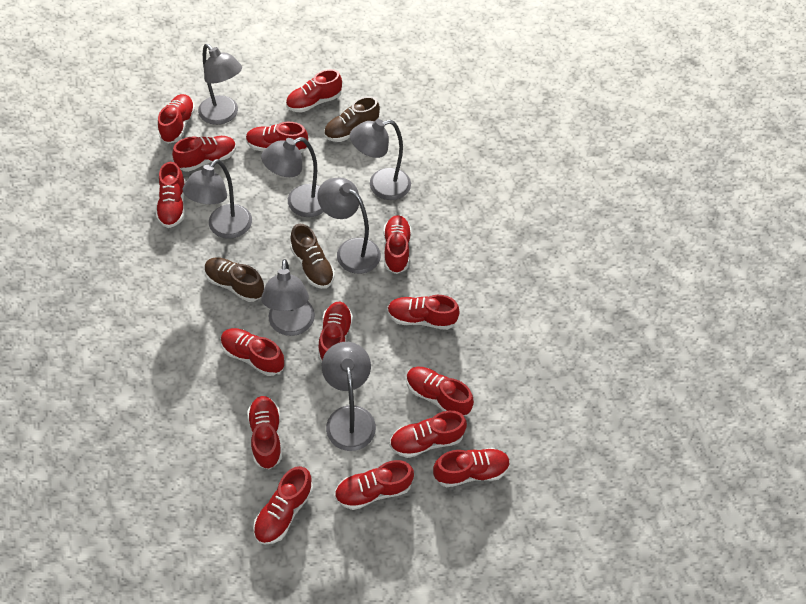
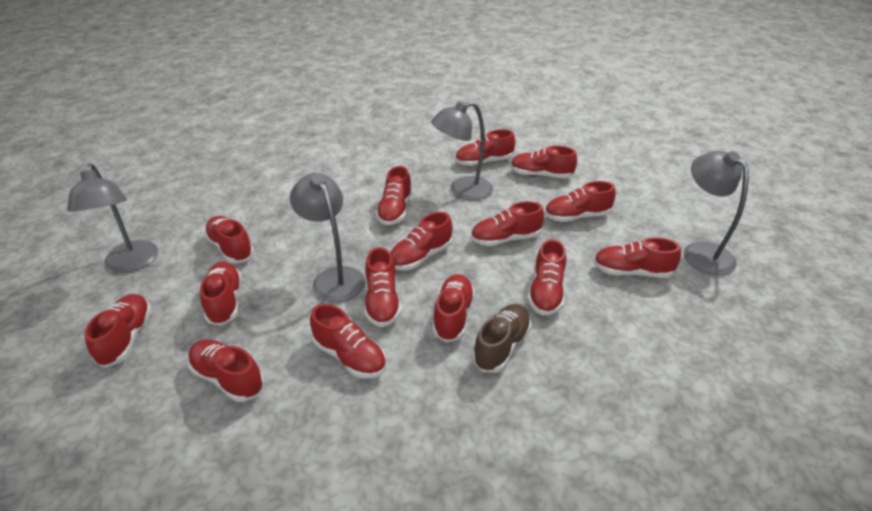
brown shoe: 3 -> 1
grey lamp: 7 -> 4

